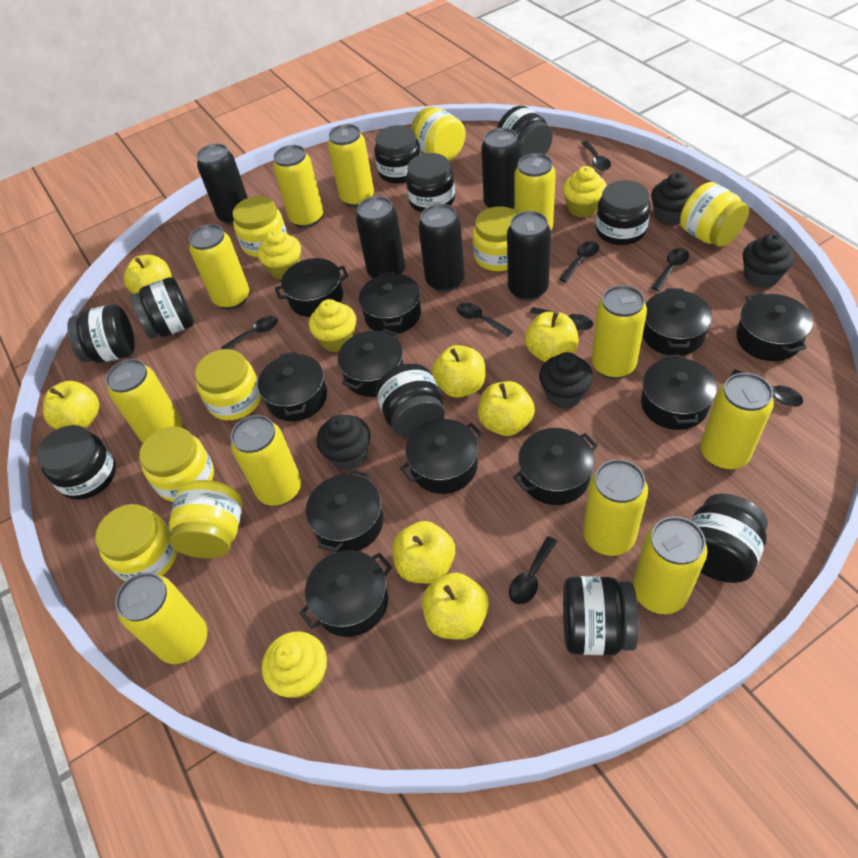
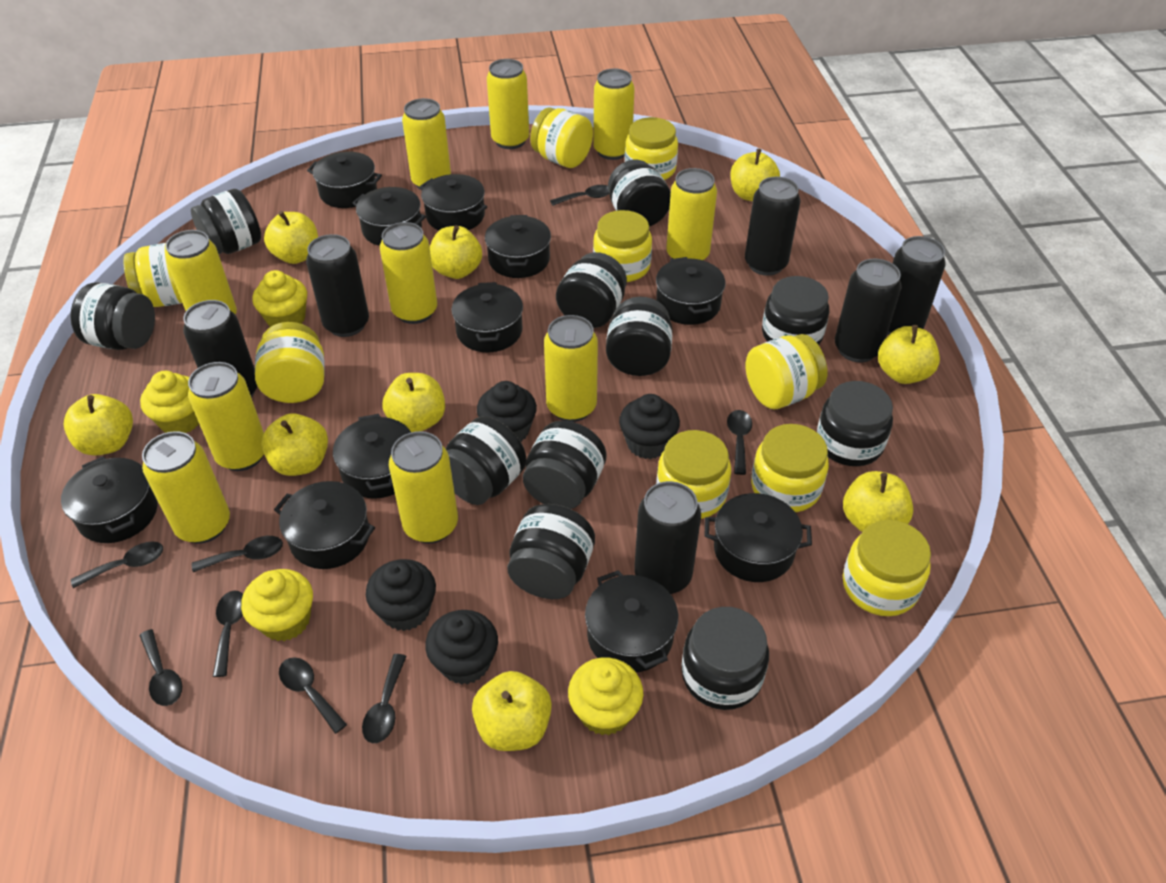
black can: 5 -> 6
black jar: 10 -> 11
yellow apple: 7 -> 9
yellow can: 11 -> 10
yellow jar: 8 -> 9

